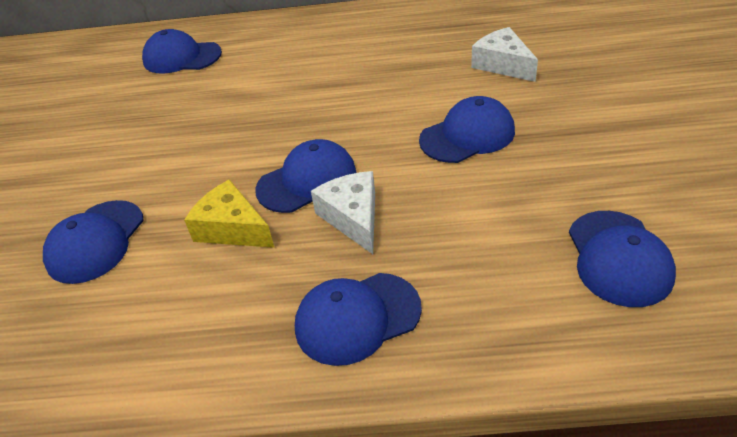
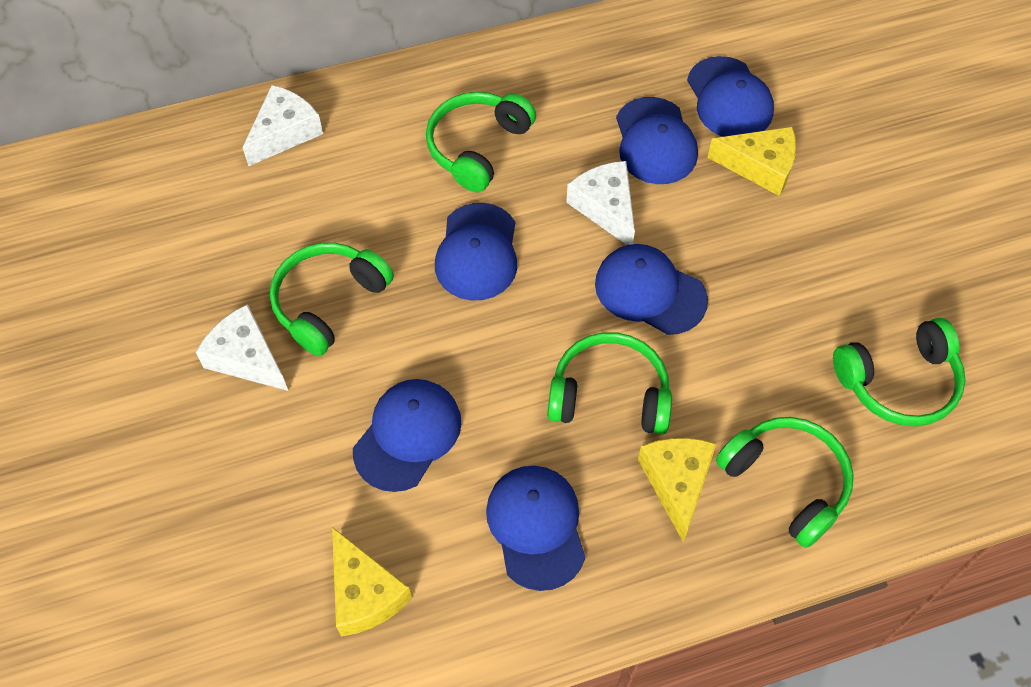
green headphones: 0 -> 5
white cheese: 2 -> 3
yellow cheese: 1 -> 3

